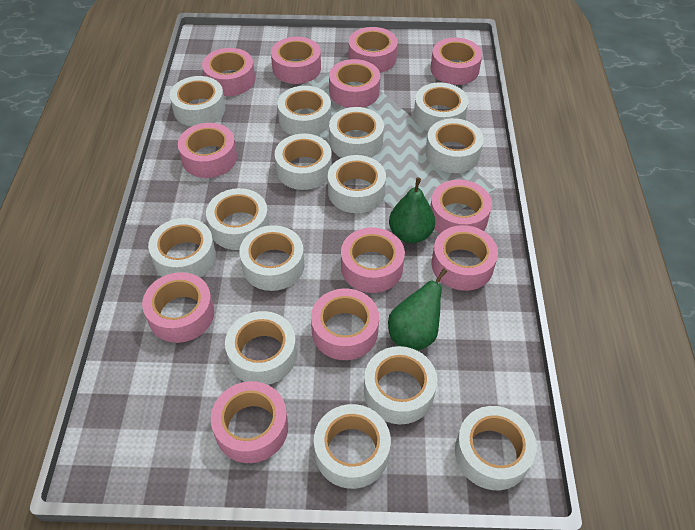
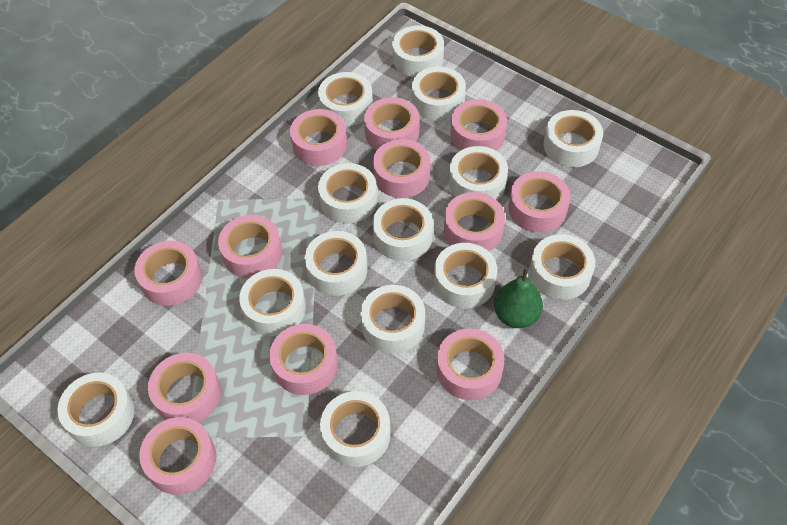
green pear: 2 -> 1

